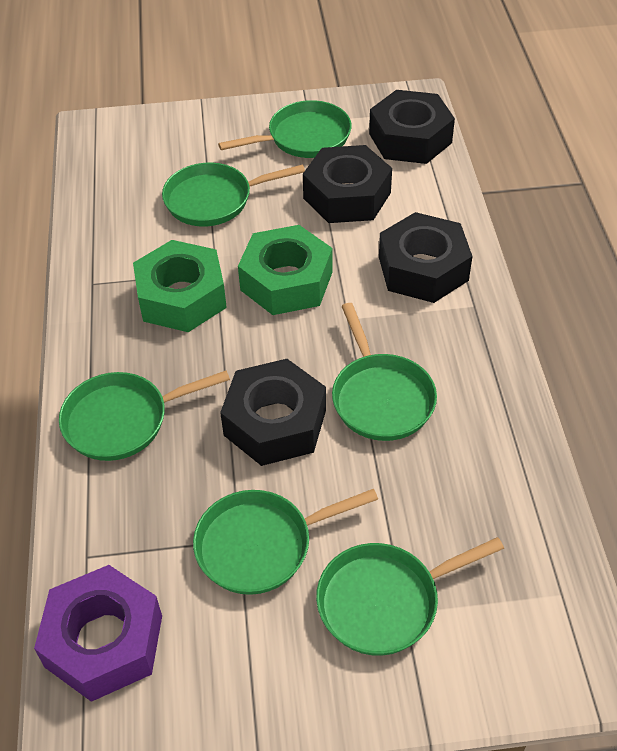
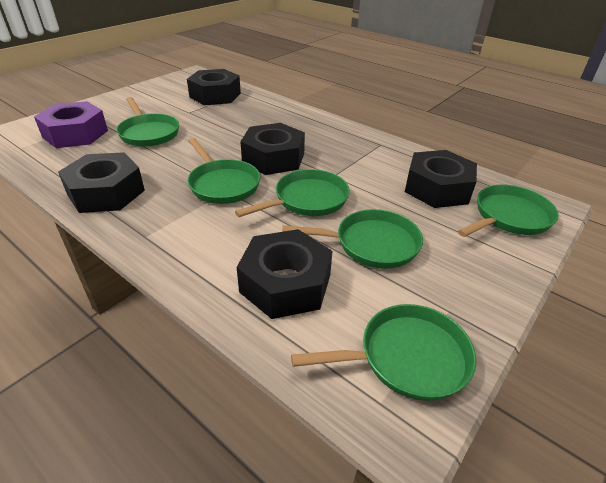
black nut: 4 -> 5
green nut: 2 -> 0

